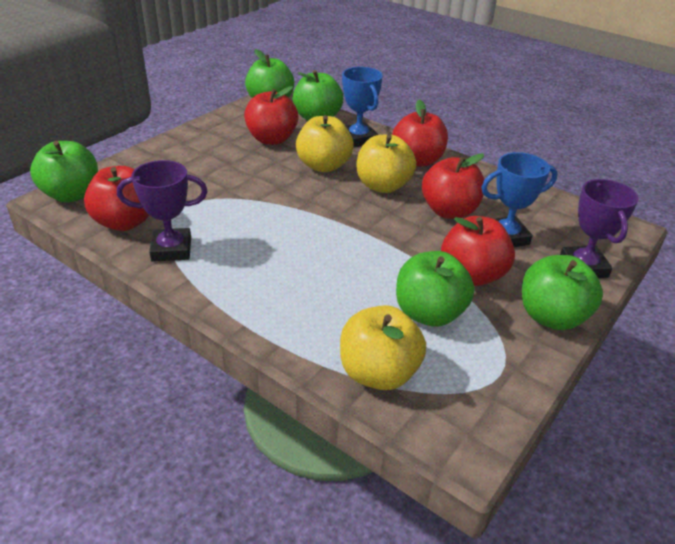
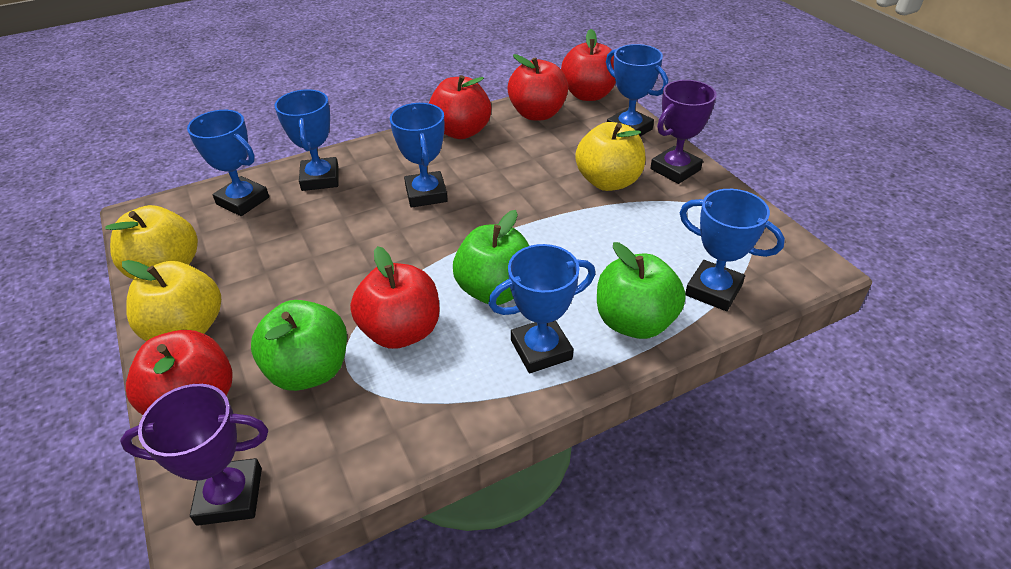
blue trophy: 2 -> 6
green apple: 5 -> 3

